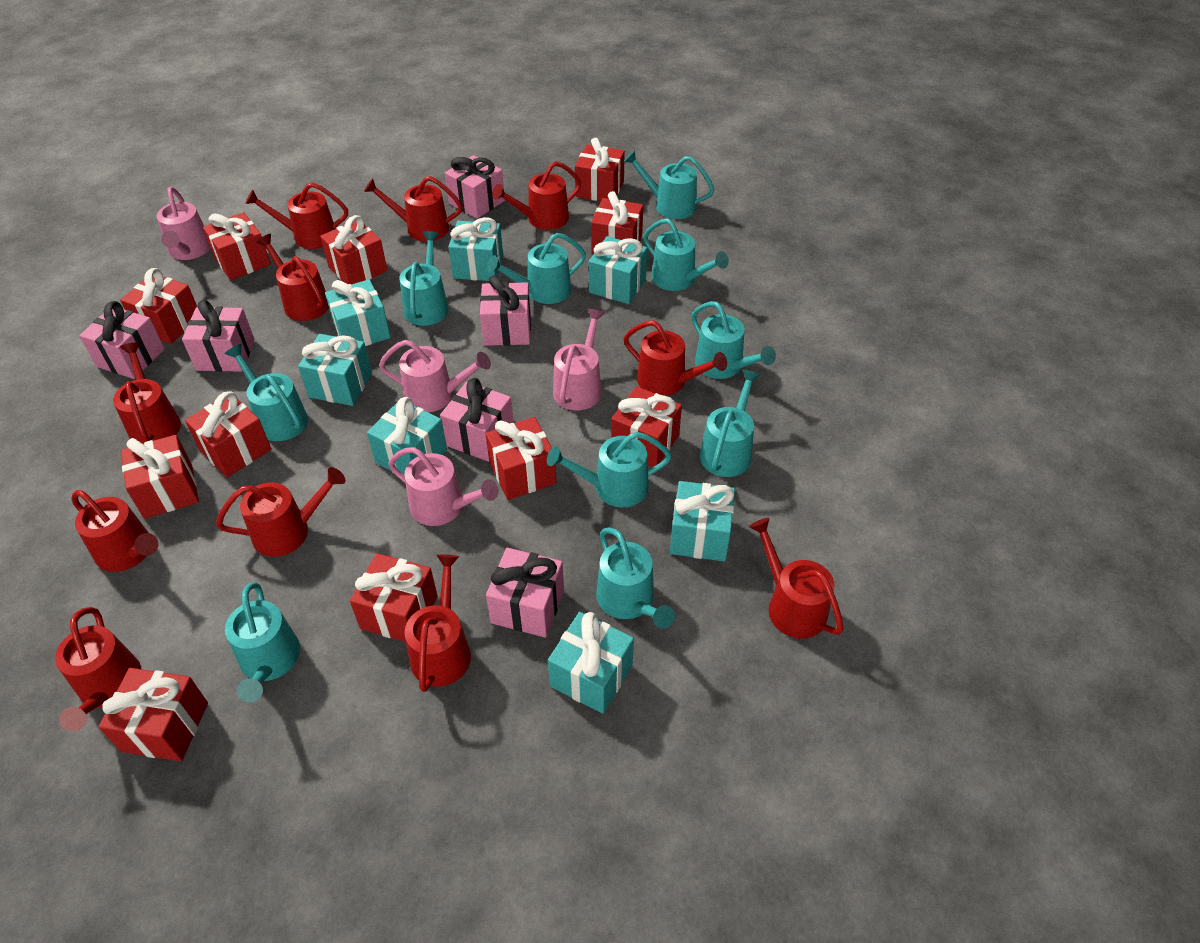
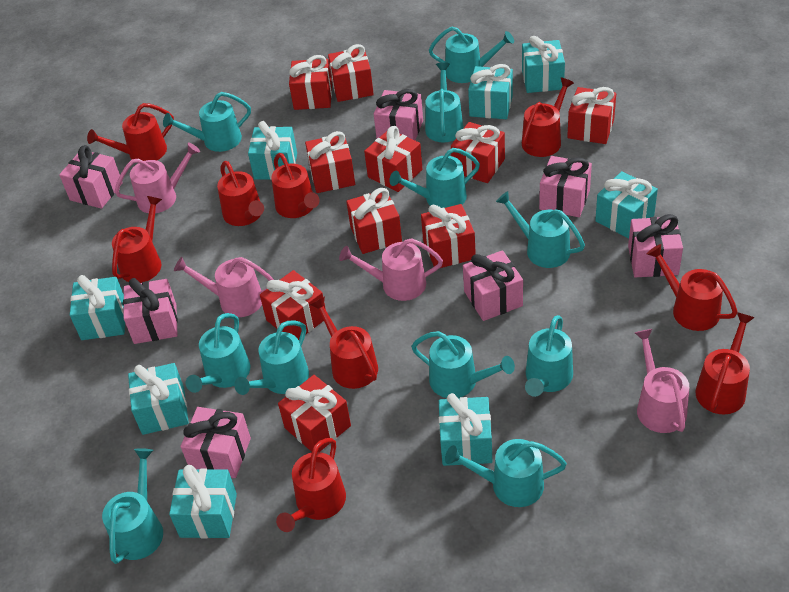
pink gift: 6 -> 7
red gift: 11 -> 10
red watering can: 11 -> 9
turquoise gift: 7 -> 8
turquoise watering can: 10 -> 11

